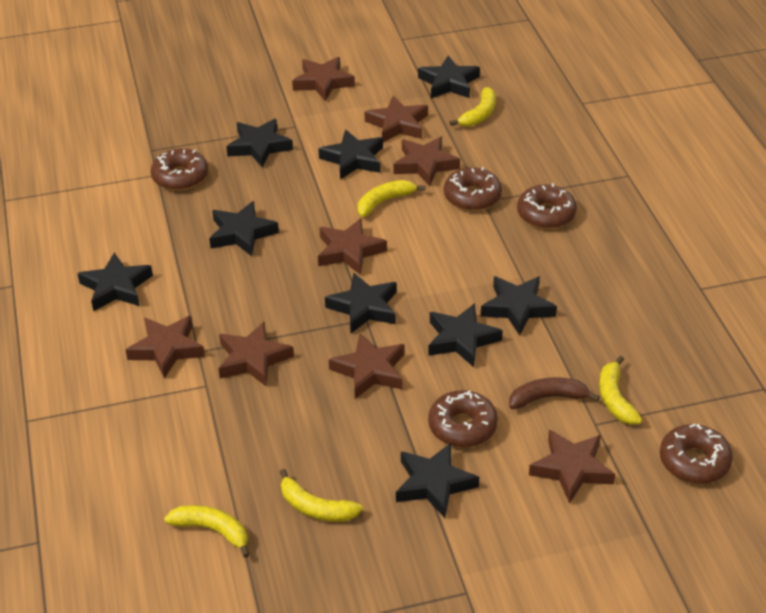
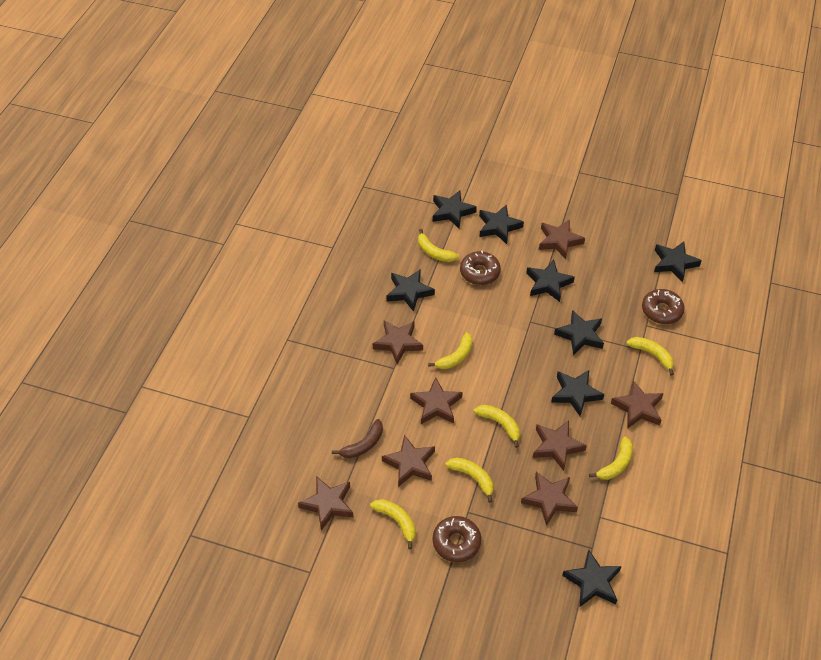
black star: 9 -> 8
brown donut: 5 -> 3
yellow banana: 5 -> 7

